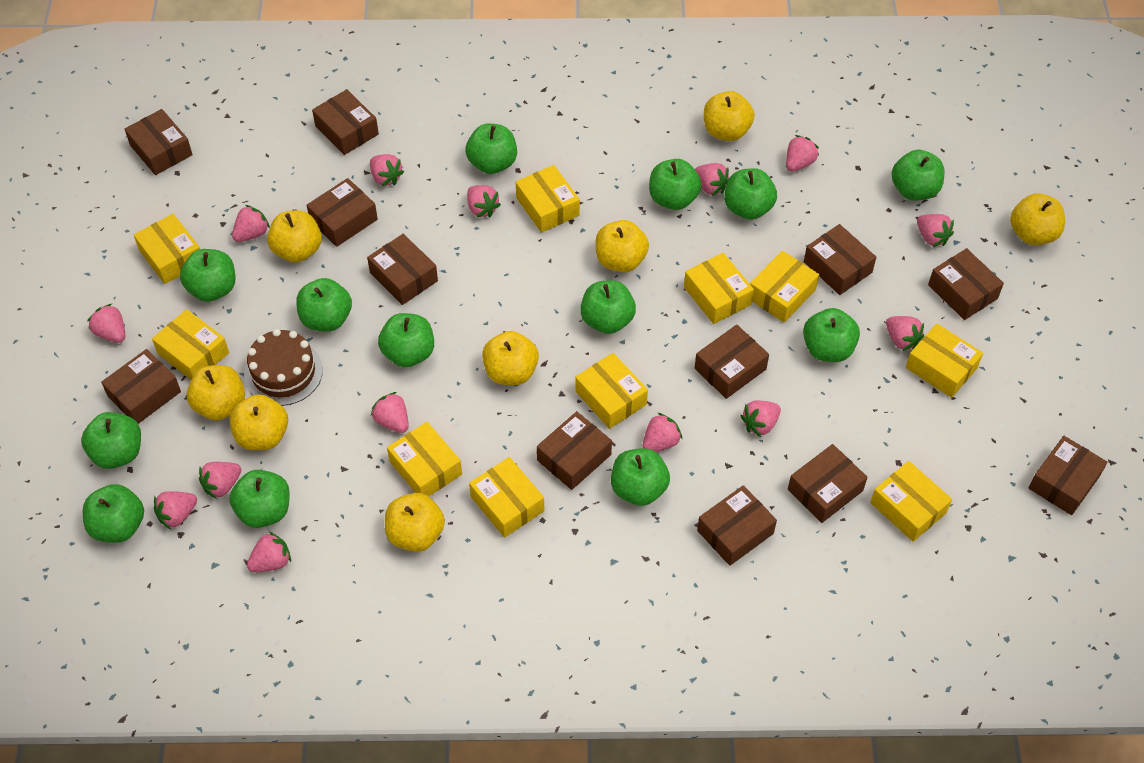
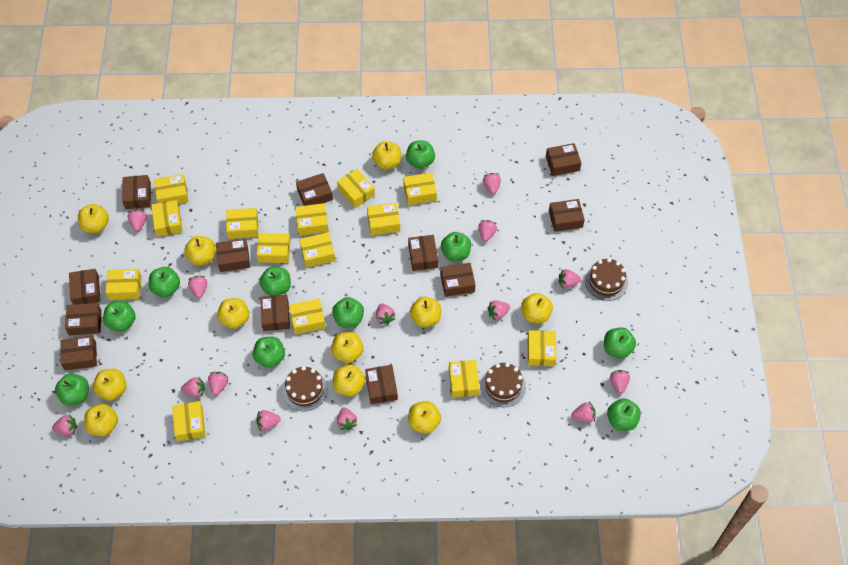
brown cake: 1 -> 3
green apple: 13 -> 10
yellow apple: 8 -> 11
yellow box: 10 -> 14

